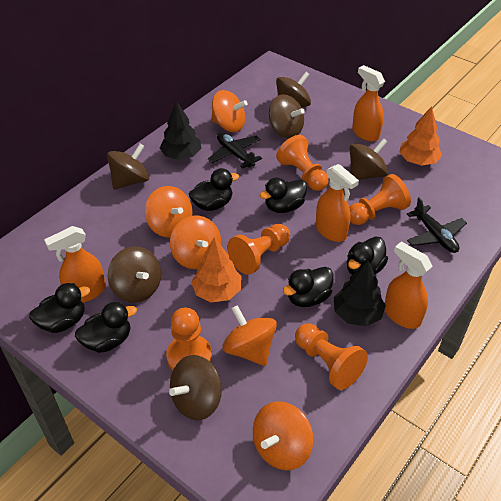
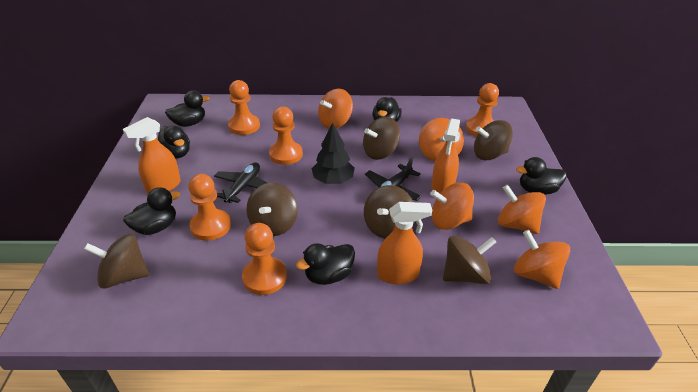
black tree: 2 -> 1
orange spray bottle: 4 -> 3
orange tree: 2 -> 0

